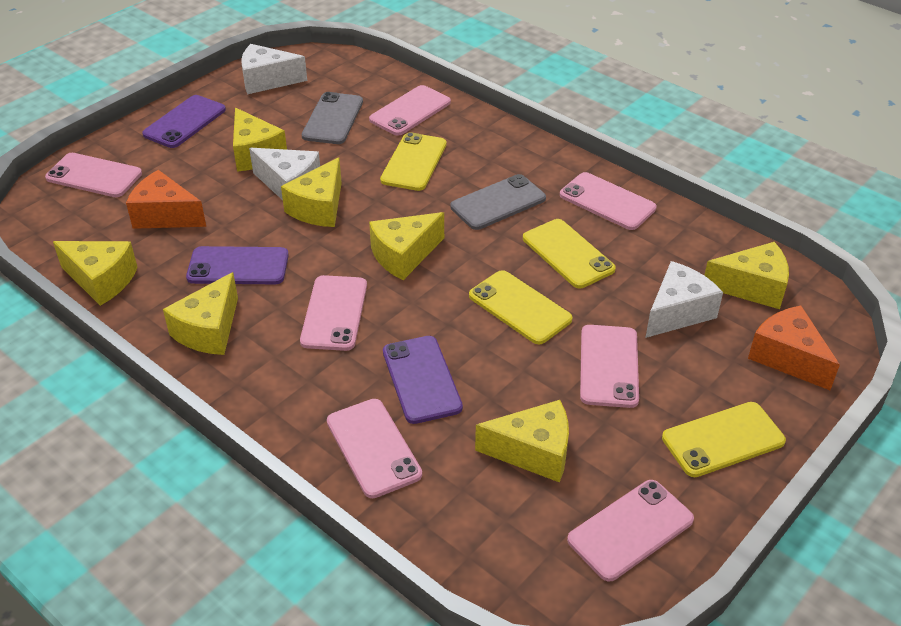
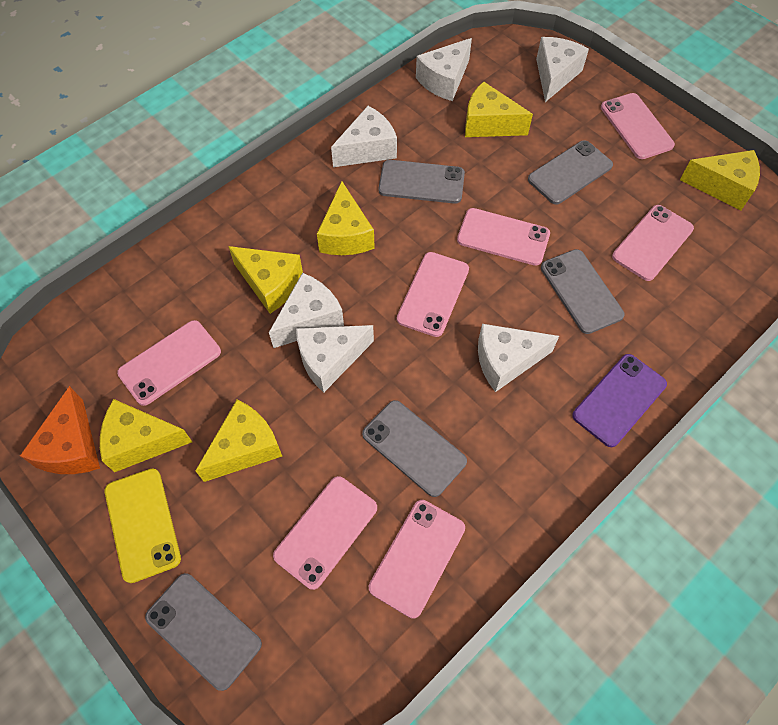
grey phone: 2 -> 5
orange cheese: 2 -> 1
purple phone: 3 -> 1
white cheese: 3 -> 6
yellow cheese: 7 -> 6
yellow phone: 4 -> 1

